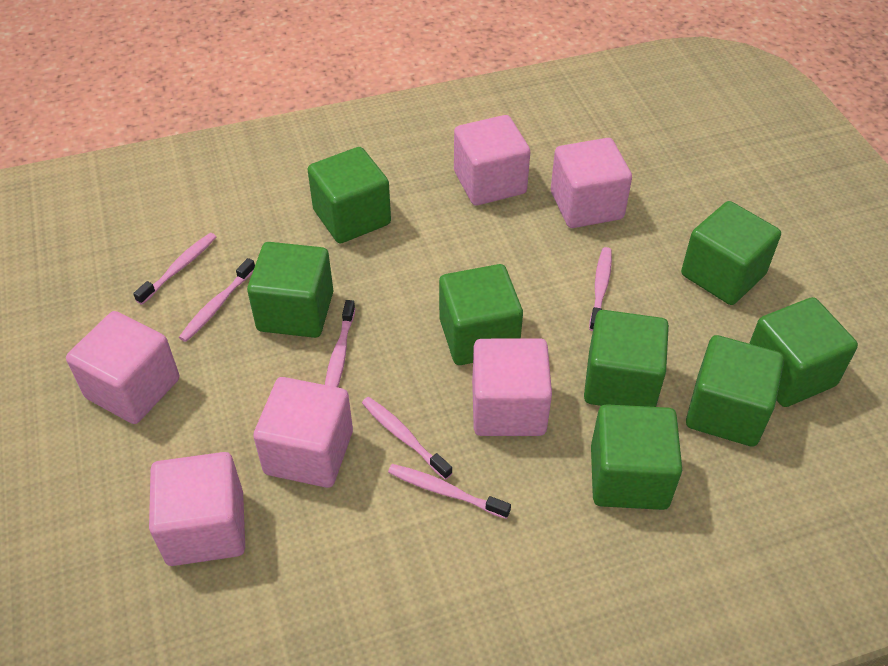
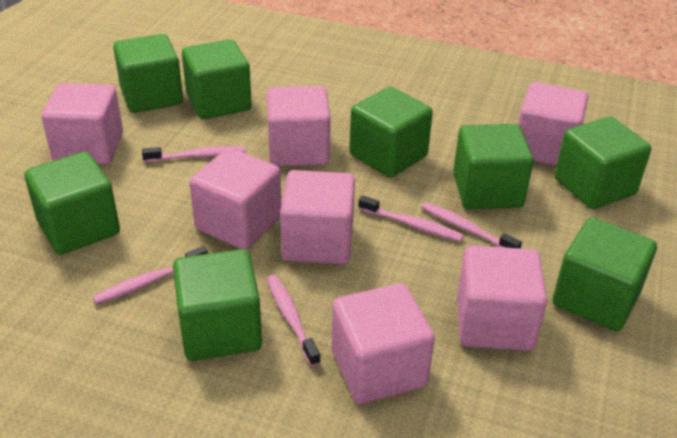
pink cube: 6 -> 7
pink toothbrush: 6 -> 5

